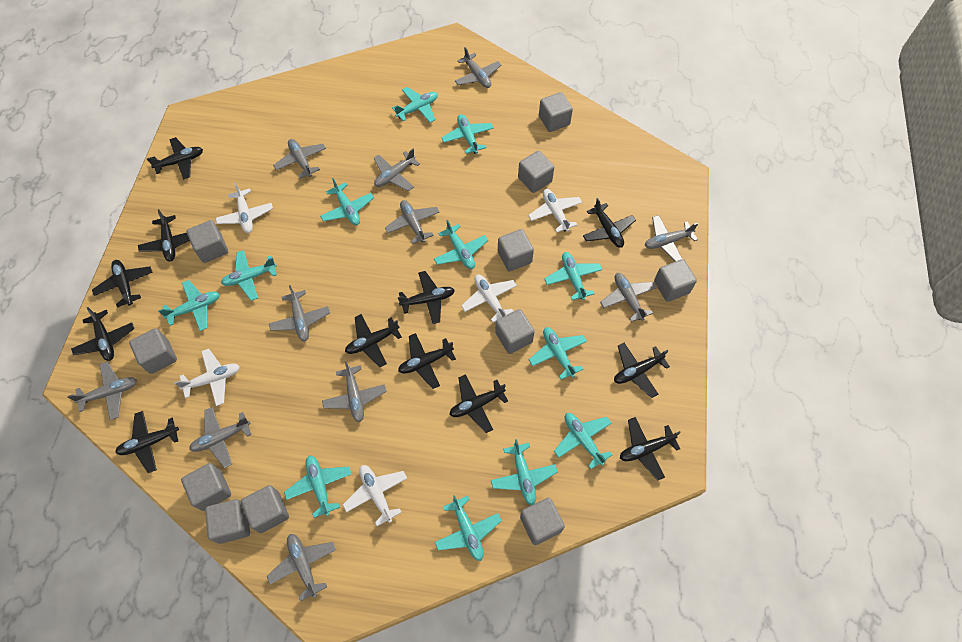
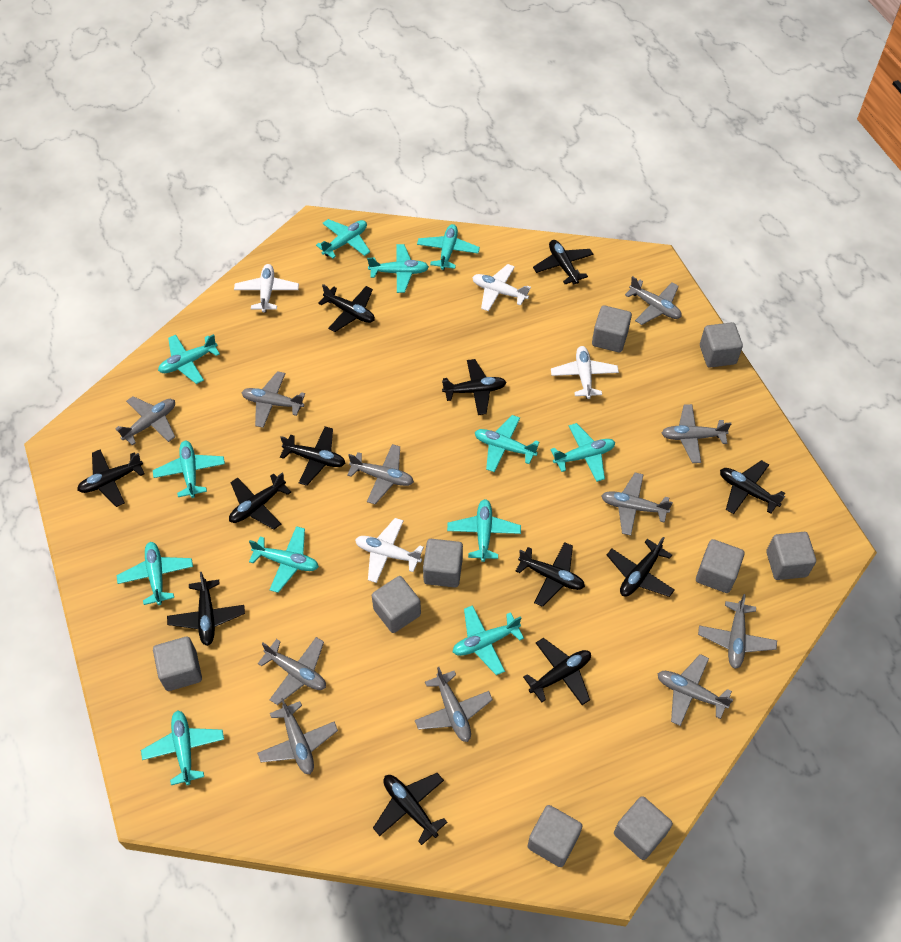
grey cube: 11 -> 9
white plane: 5 -> 4

